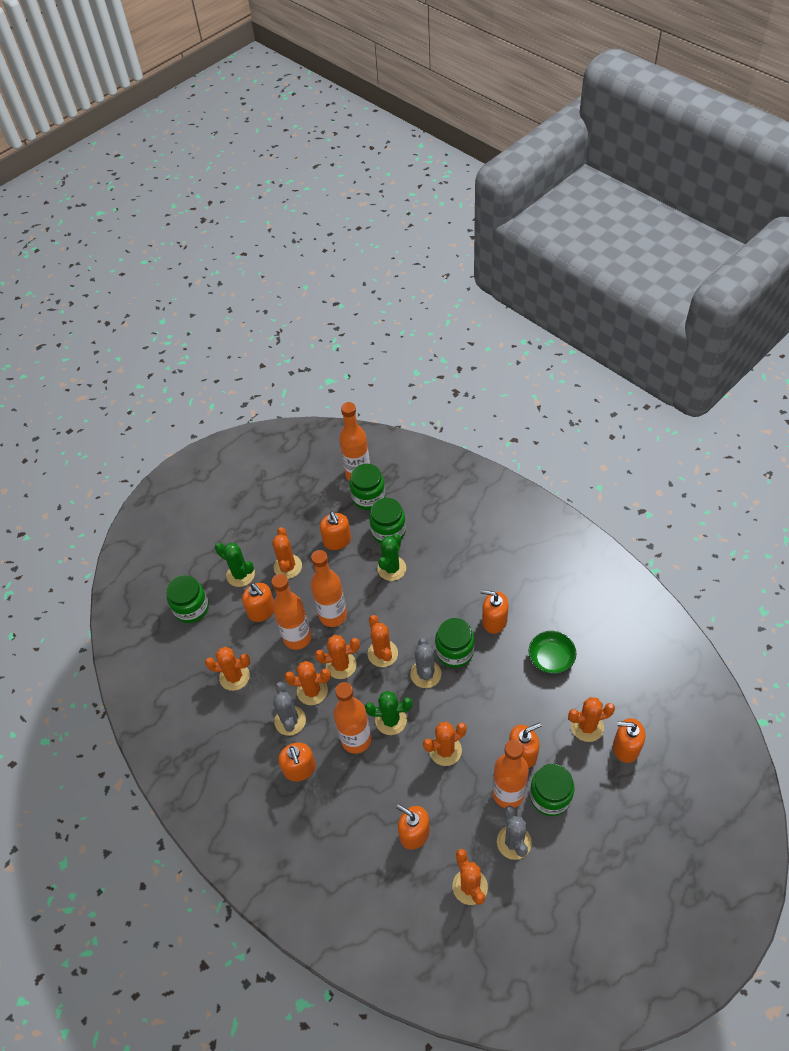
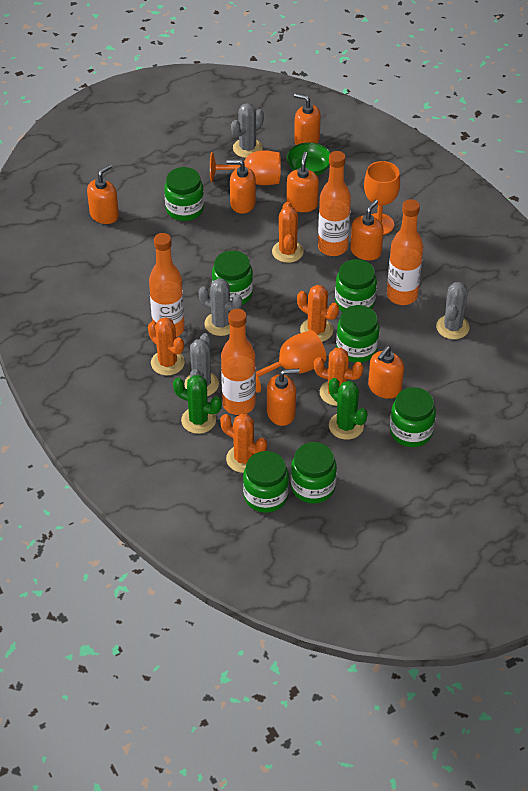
green cactus: 3 -> 2
green jar: 5 -> 7
grey cactus: 3 -> 4
orange bottle: 5 -> 4
orange cactus: 8 -> 5
orange goblet: 0 -> 3

